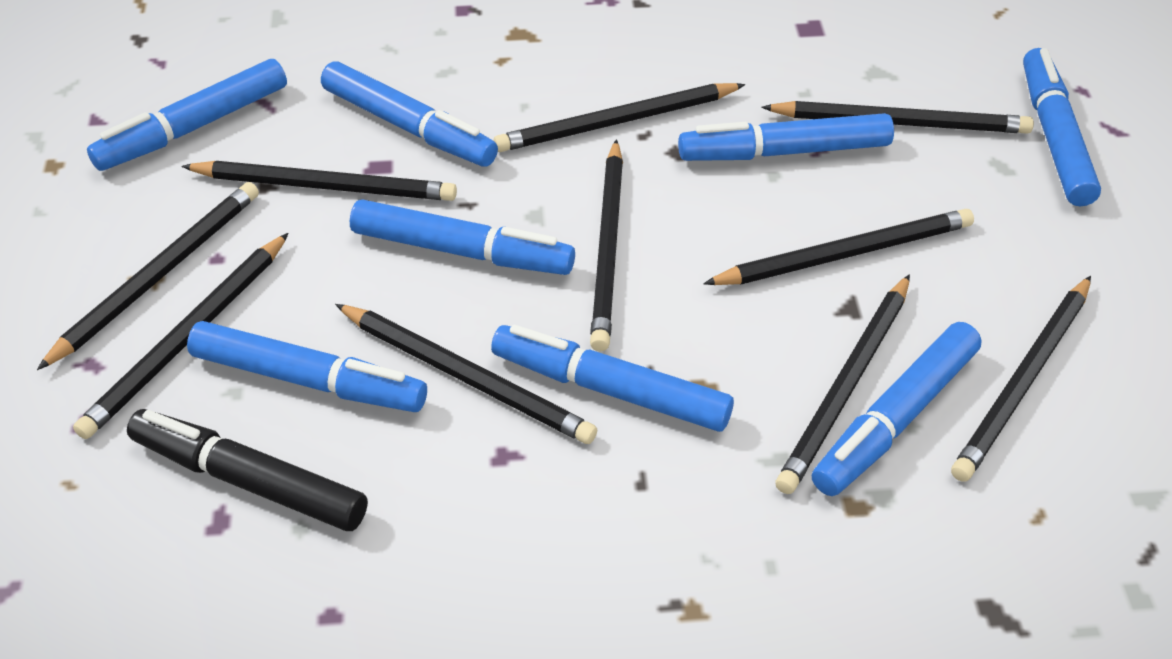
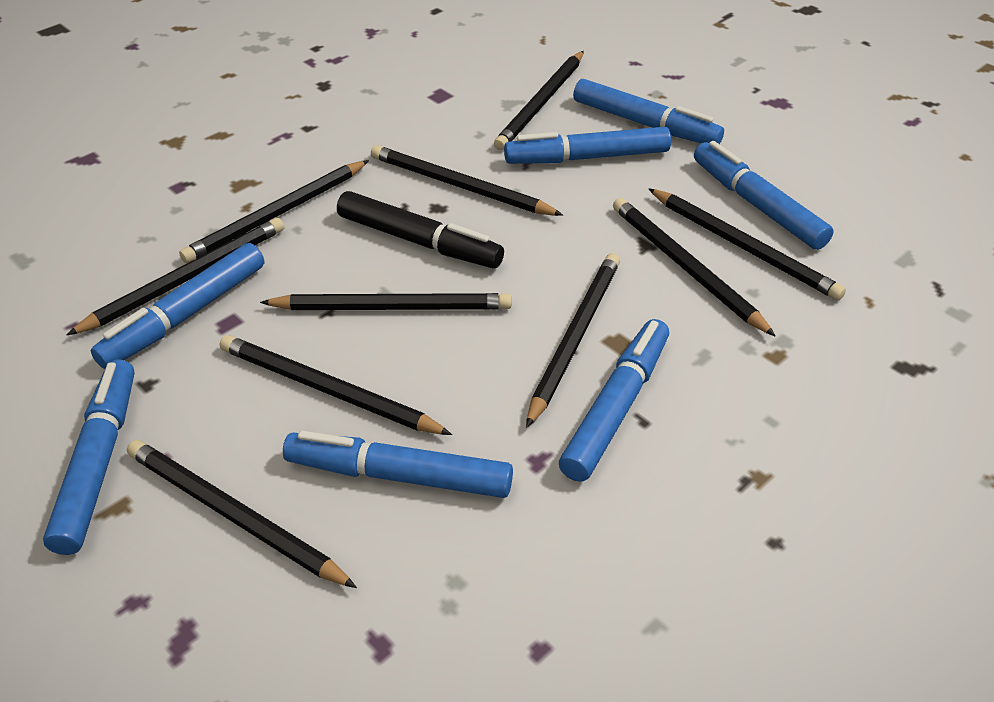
blue marker: 8 -> 7

